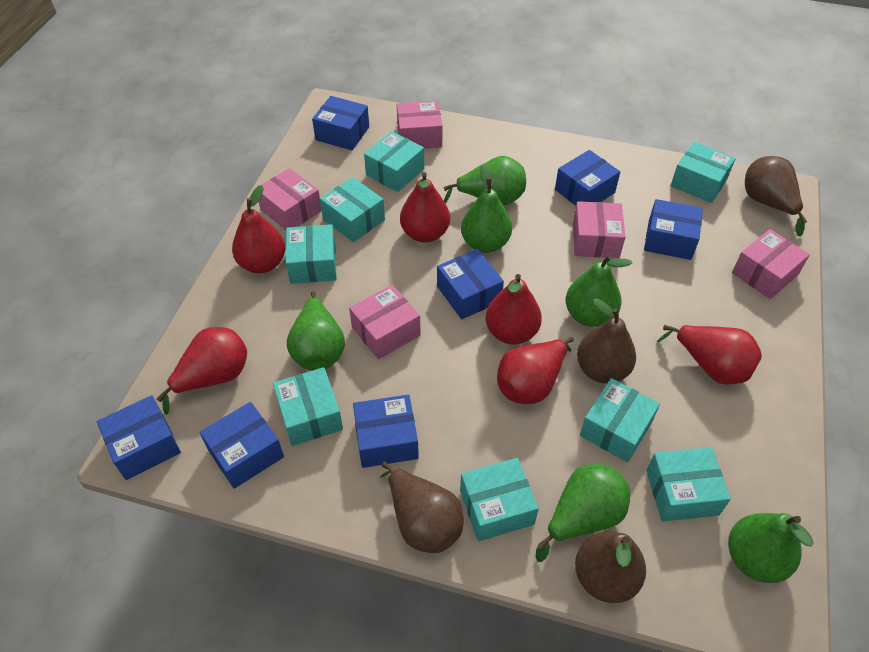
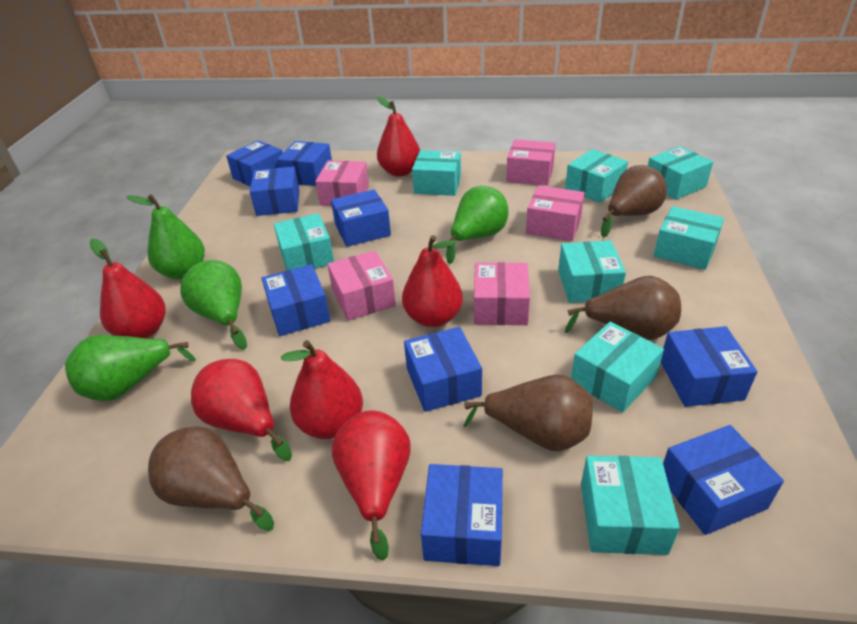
blue box: 7 -> 9
green pear: 6 -> 4

